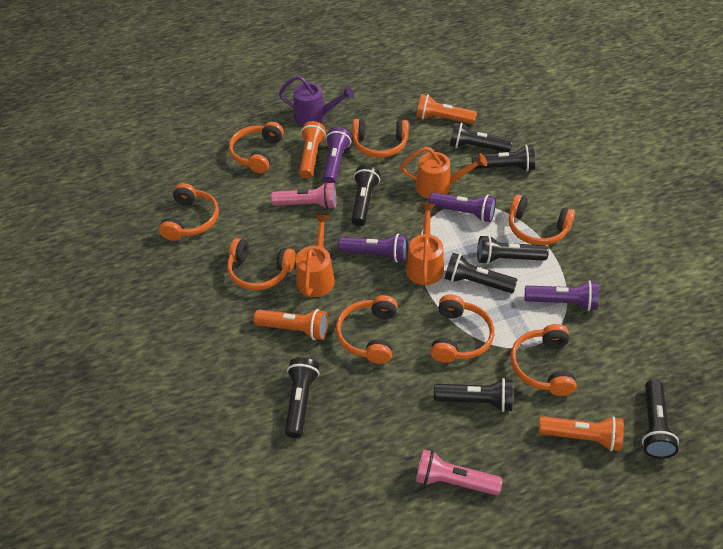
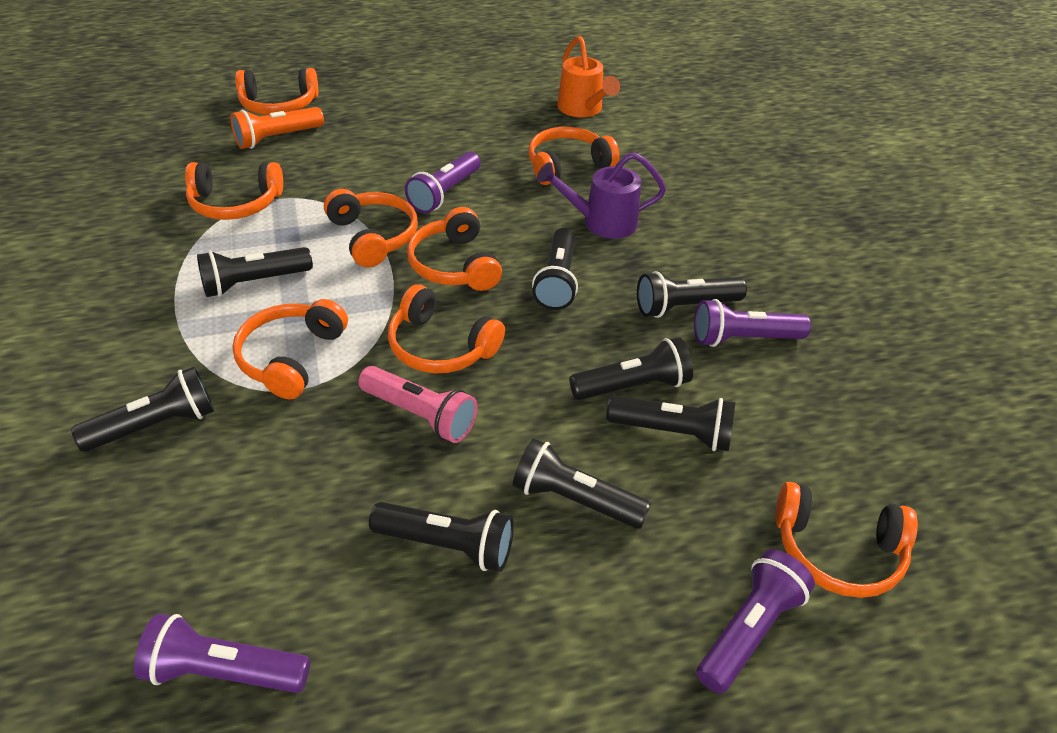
orange flashlight: 4 -> 1
orange watering can: 3 -> 1
pink flashlight: 2 -> 1

